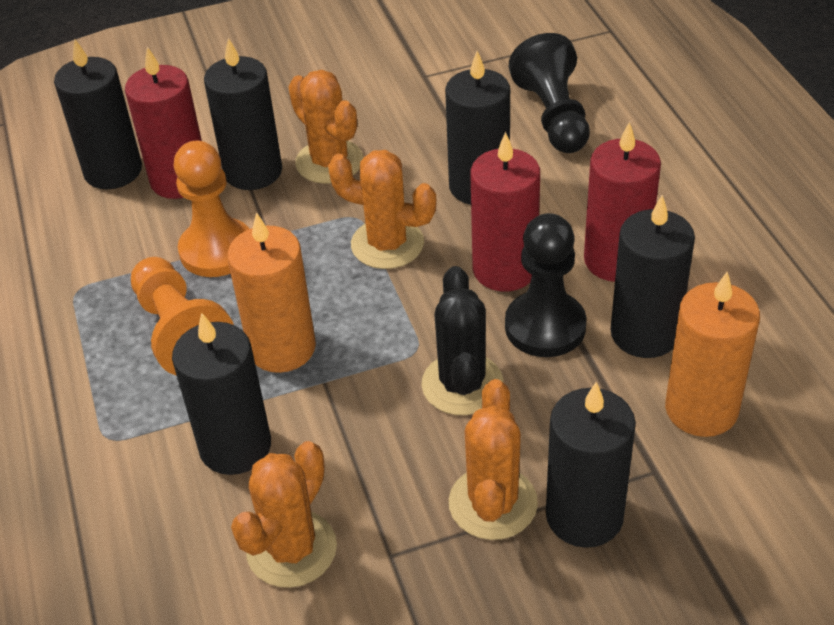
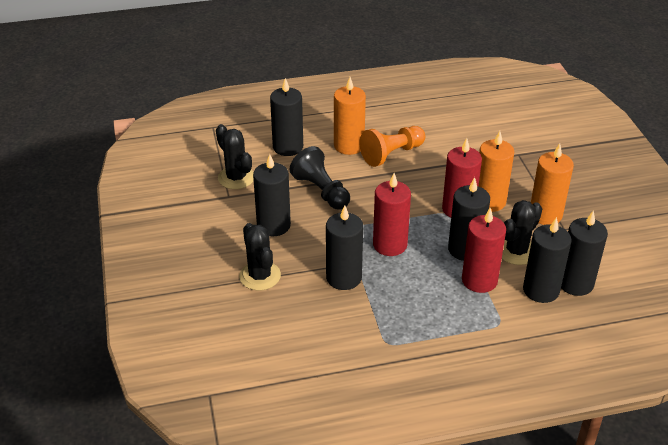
black cactus: 1 -> 3
black pawn: 2 -> 1
orange cactus: 4 -> 0
orange candle: 2 -> 3
orange pawn: 2 -> 1

